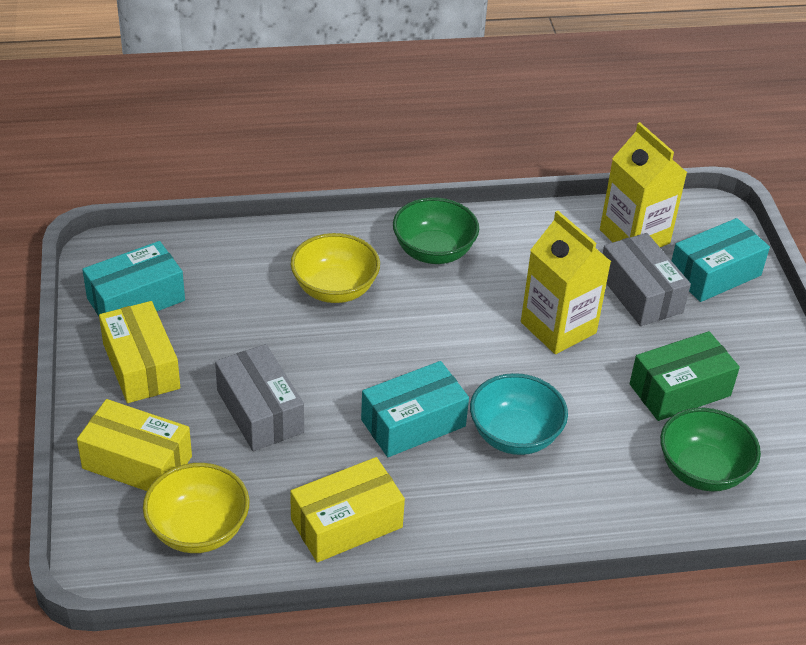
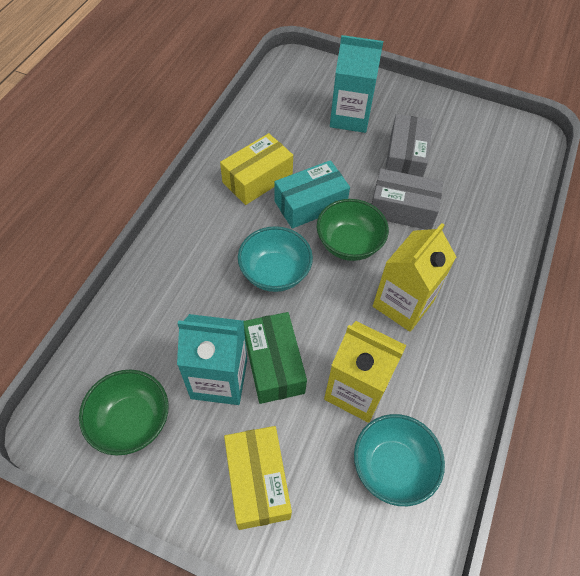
turquoise bowl: 1 -> 2
turquoise box: 3 -> 1
turquoise carton: 0 -> 2
yellow bowl: 2 -> 0
yellow box: 3 -> 2

